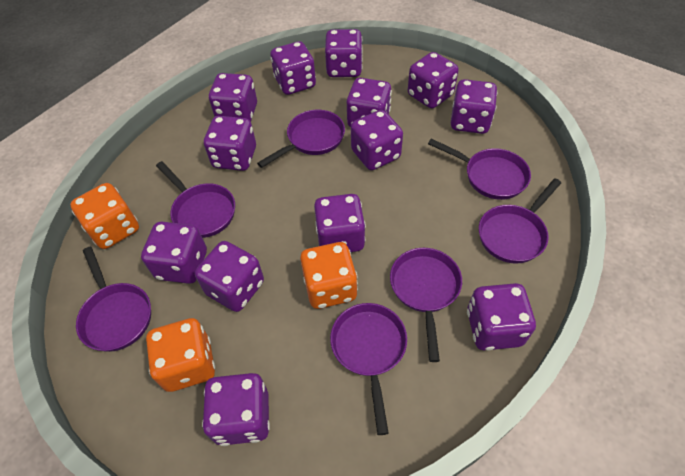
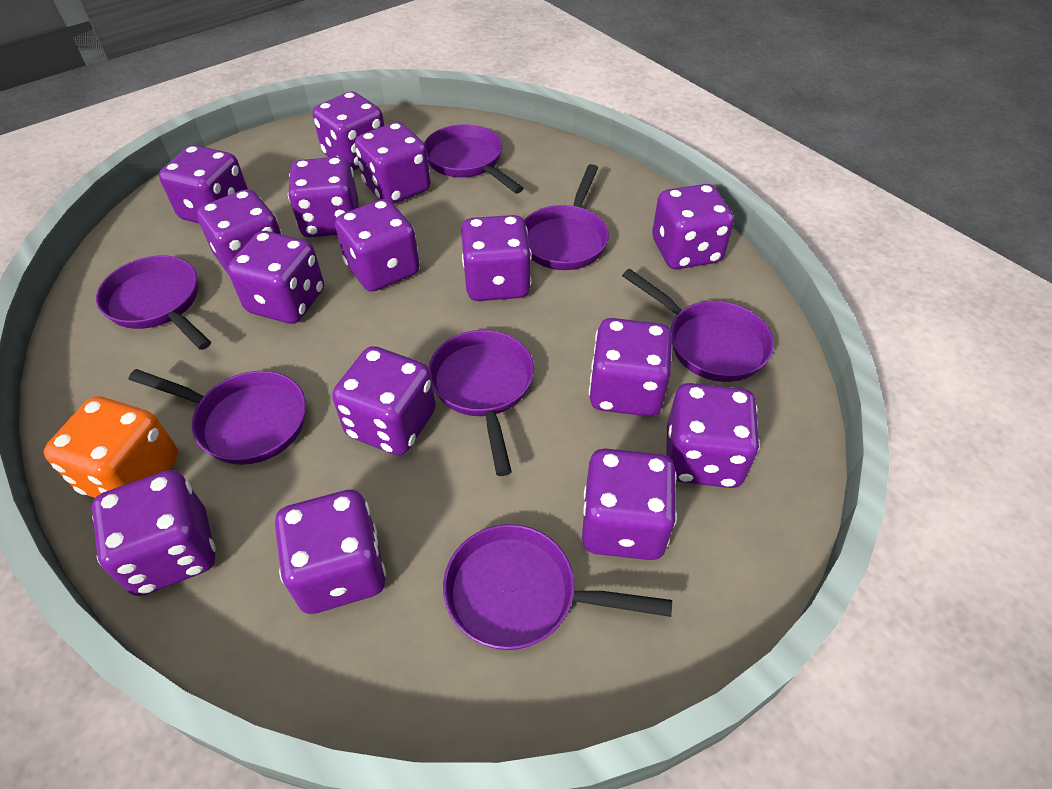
orange dice: 3 -> 1
purple dice: 13 -> 15

